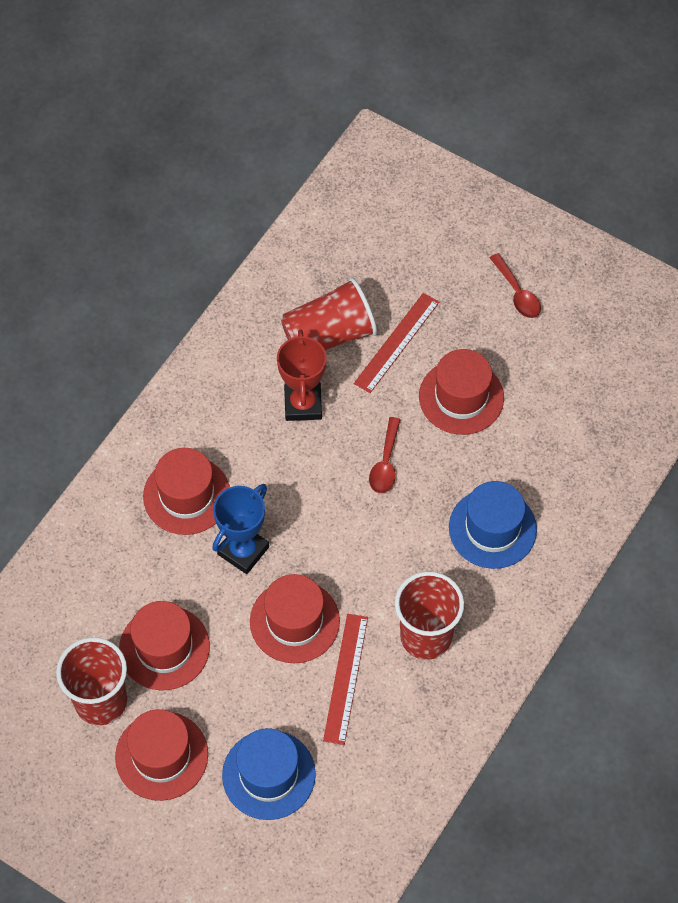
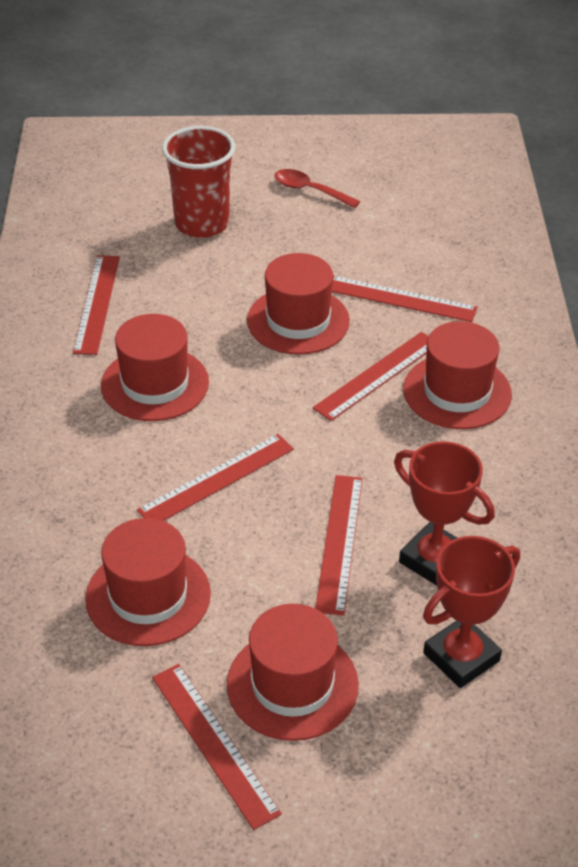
blue hat: 2 -> 0
blue trophy: 1 -> 0
red cup: 3 -> 1
red ruler: 2 -> 6
red spoon: 2 -> 1
red trophy: 1 -> 2

